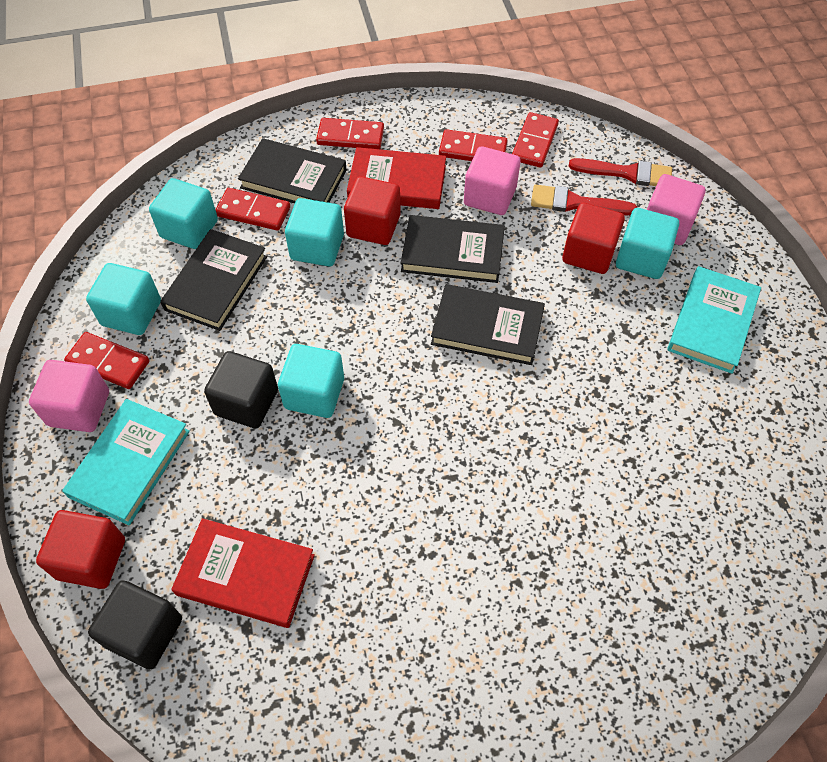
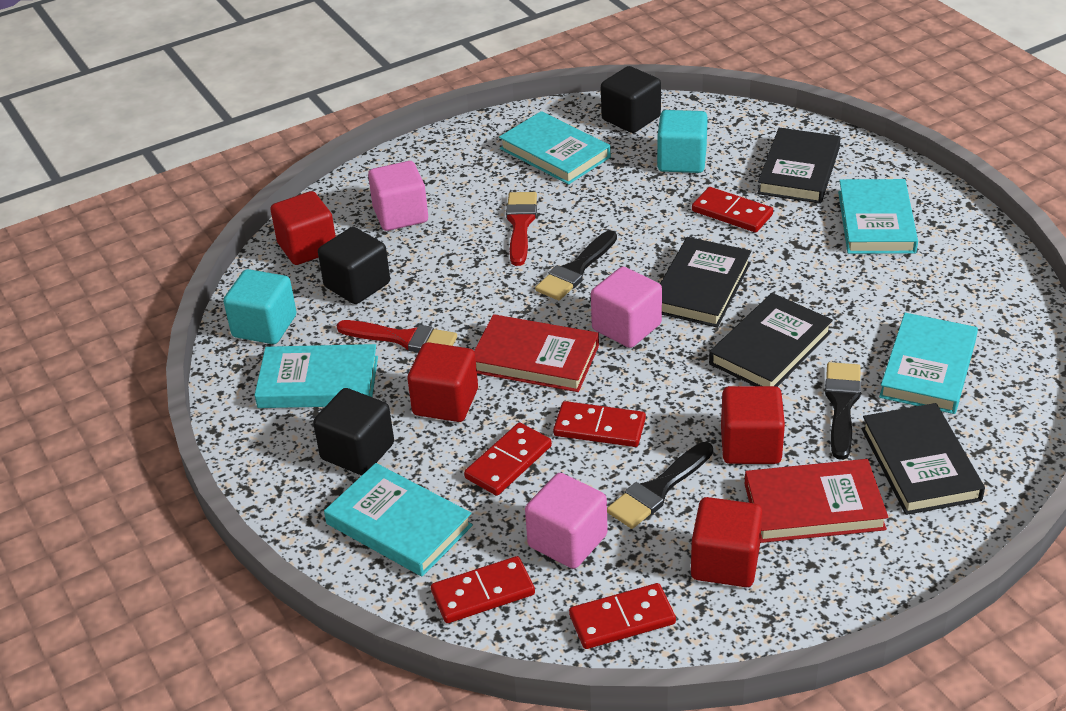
black brush: 0 -> 3
black cube: 2 -> 3
red cube: 3 -> 4
turquoise book: 2 -> 5
turquoise cube: 5 -> 2

